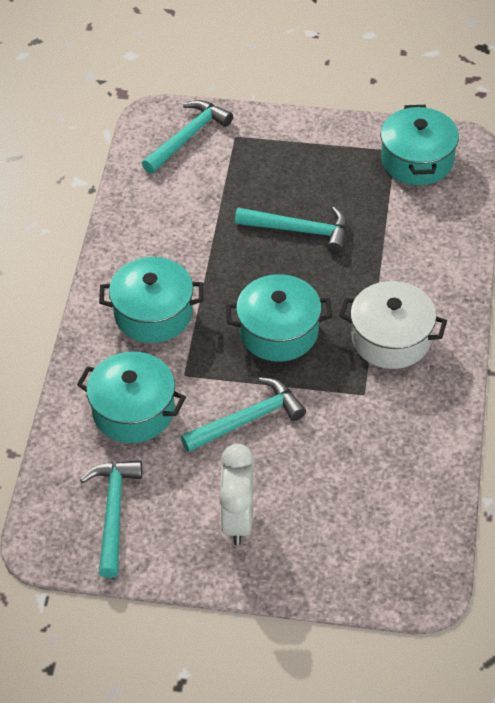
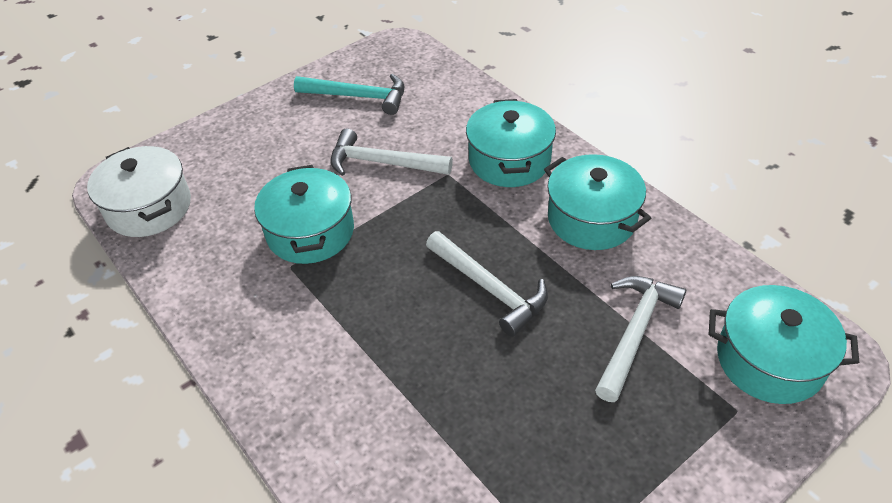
turquoise hammer: 4 -> 1
white clock: 1 -> 0
white hammer: 0 -> 3

